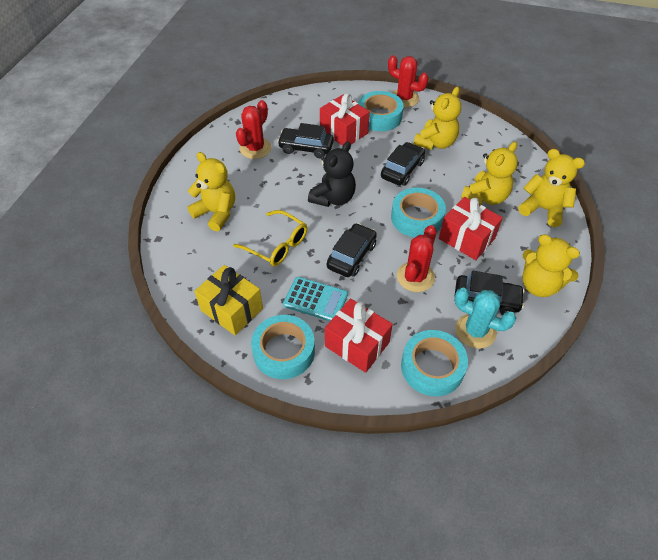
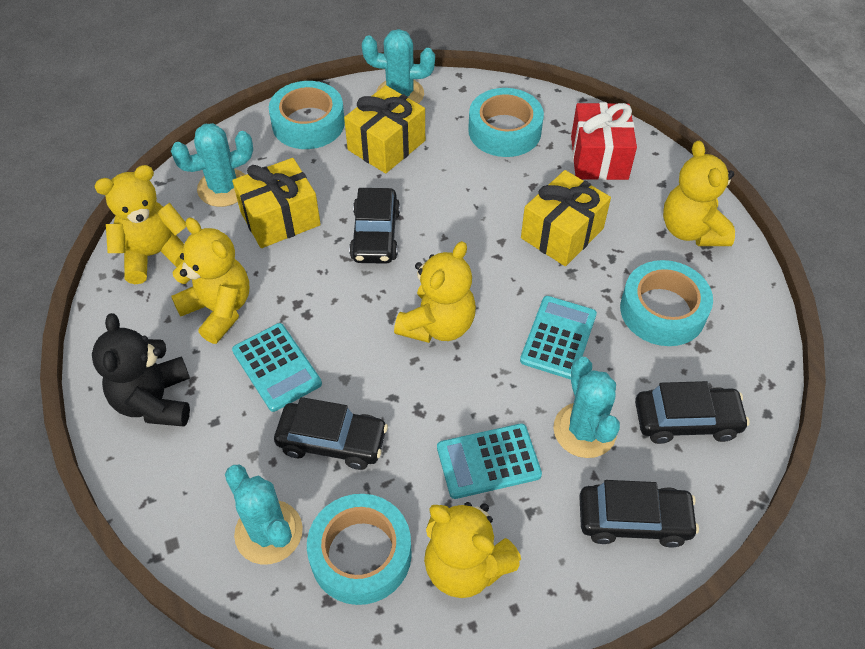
red cactus: 3 -> 0
red gift: 3 -> 1
turquoise cactus: 1 -> 4
turquoise calculator: 1 -> 3
yellow gift: 1 -> 3
yellow glasses: 1 -> 0

